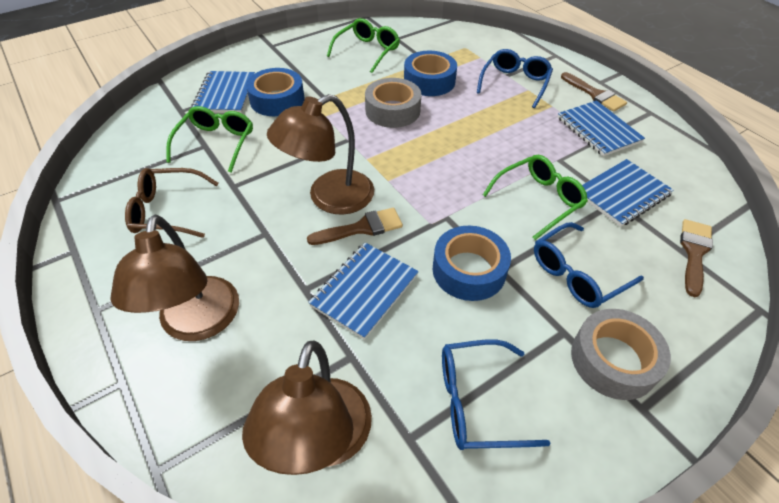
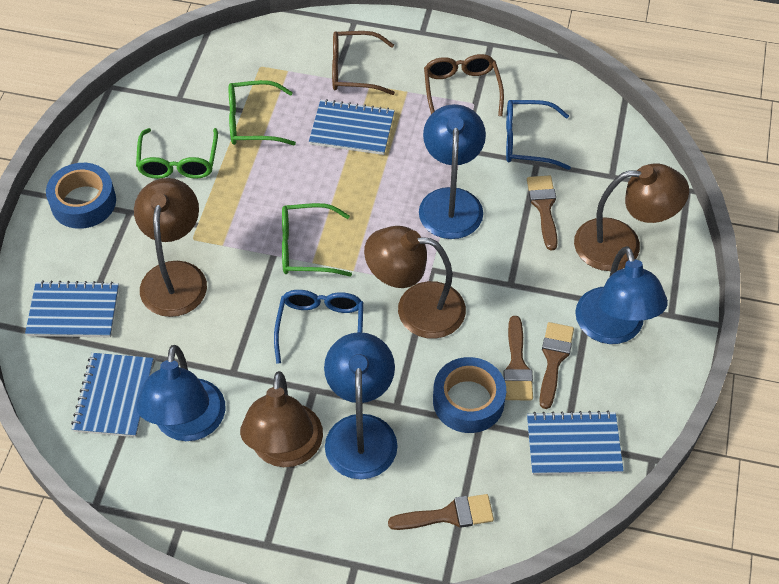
blue glasses: 3 -> 2
blue lamp: 0 -> 4
blue tape: 3 -> 2
brown brush: 3 -> 4
brown glasses: 1 -> 2
brown lamp: 3 -> 4
grey tape: 2 -> 0

